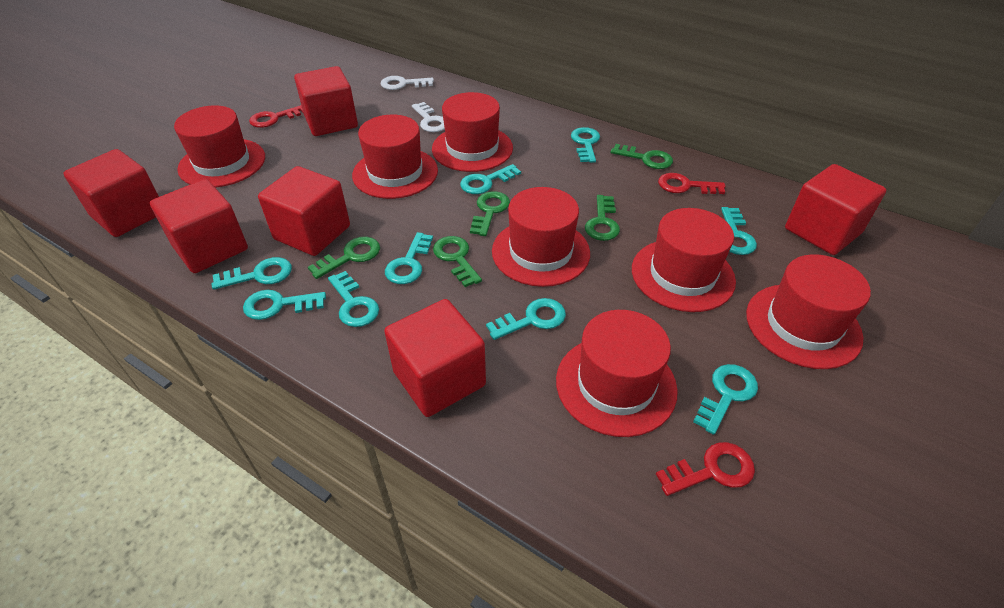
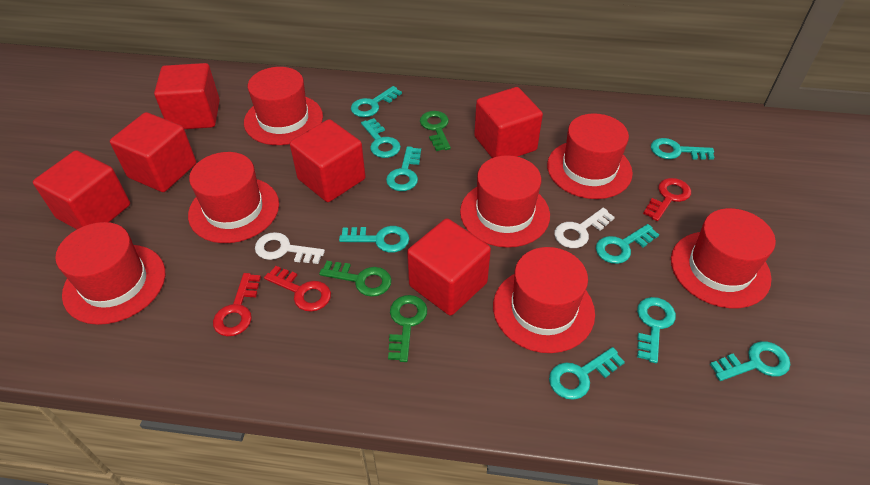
green key: 5 -> 3

